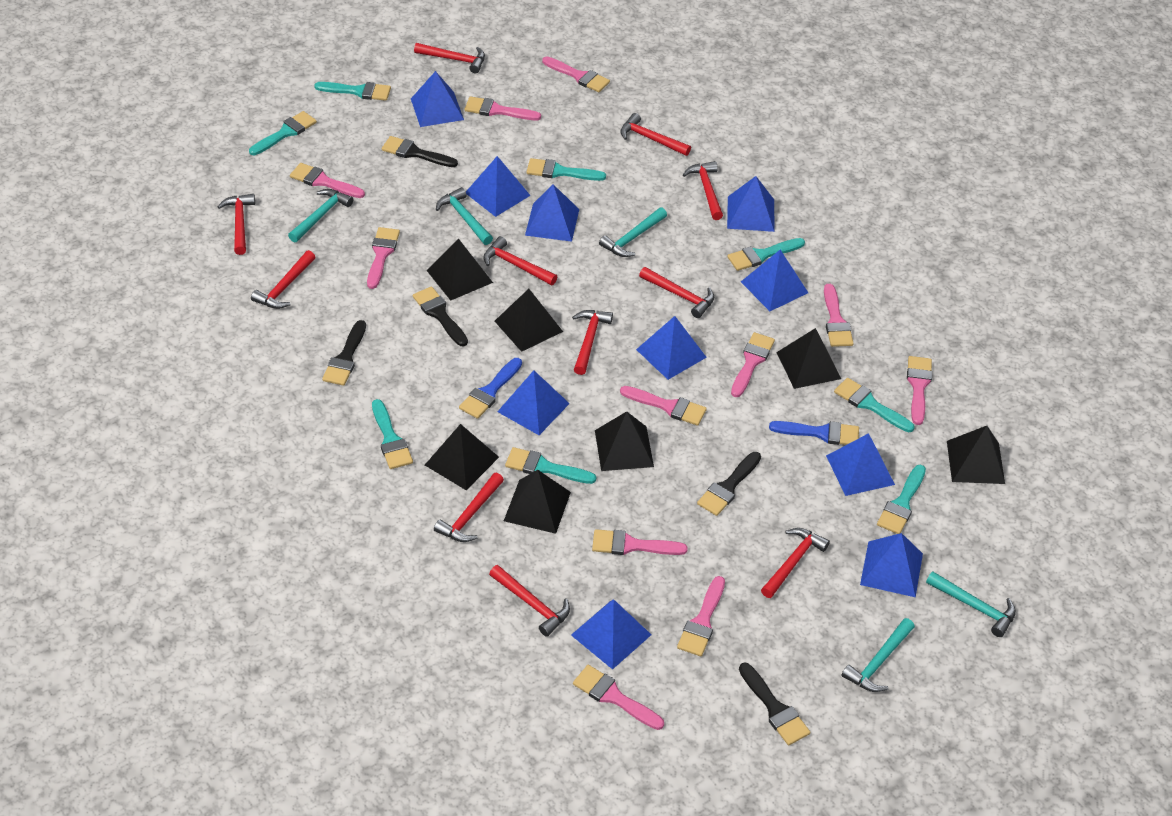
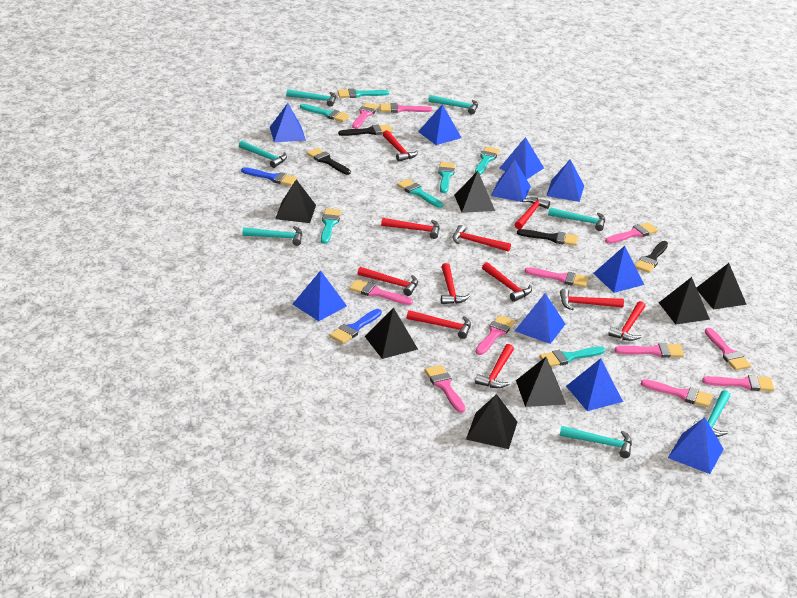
black brush: 5 -> 4
turquoise brush: 8 -> 7
turquoise hammer: 5 -> 7

